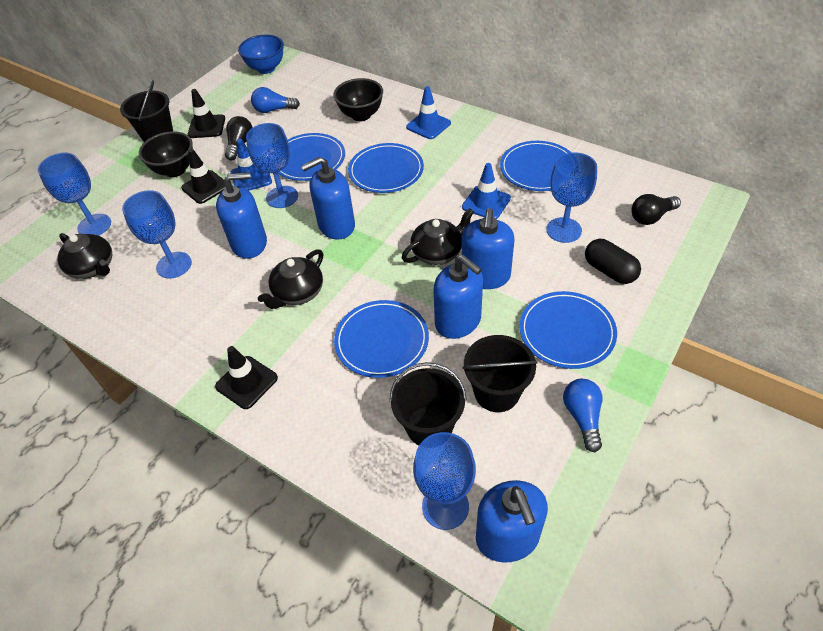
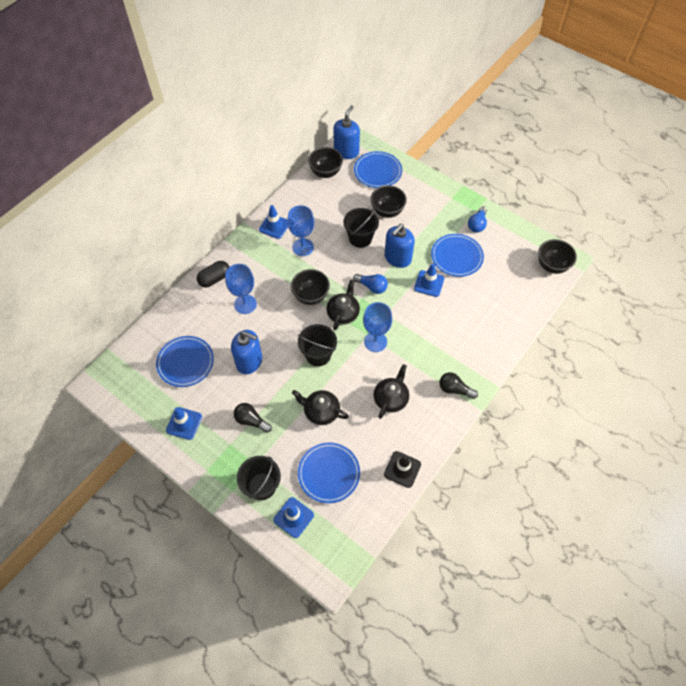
black bowl: 2 -> 4
black traffic cone: 3 -> 1
blue bowl: 1 -> 0
blue goblet: 5 -> 3
blue plate: 5 -> 4
blue soap dispenser: 5 -> 3
blue traffic cone: 3 -> 4

